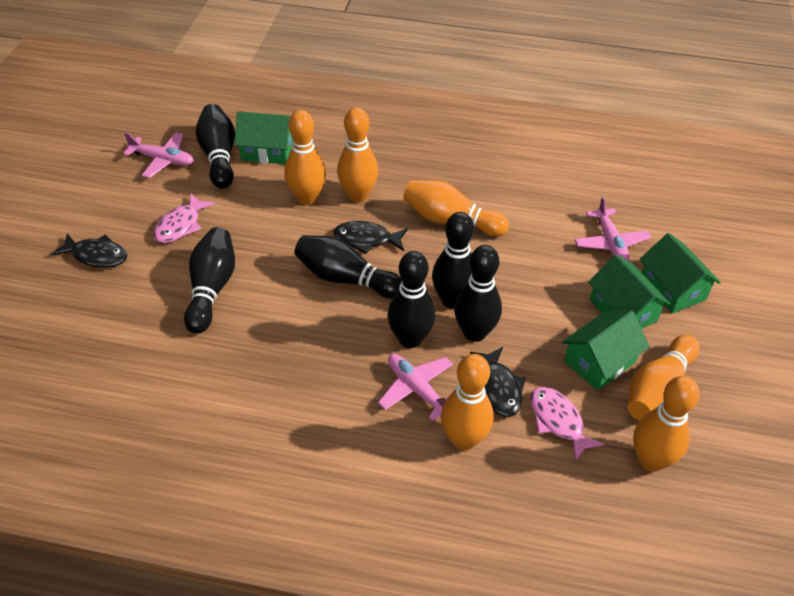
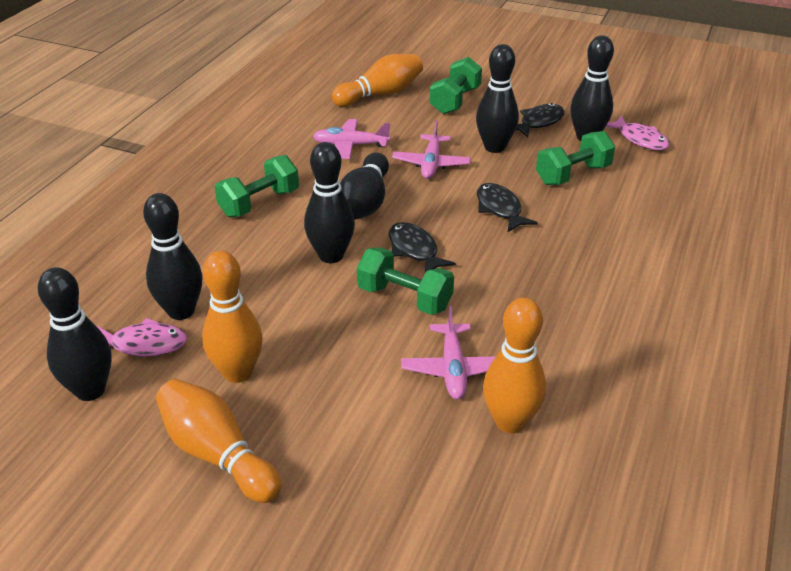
green dumbbell: 0 -> 4
green house: 4 -> 0
orange bowling pin: 6 -> 4

